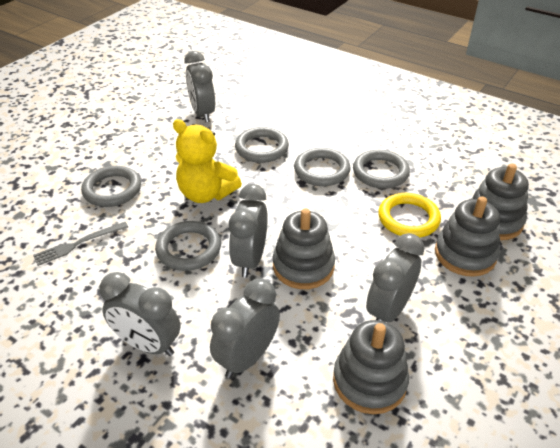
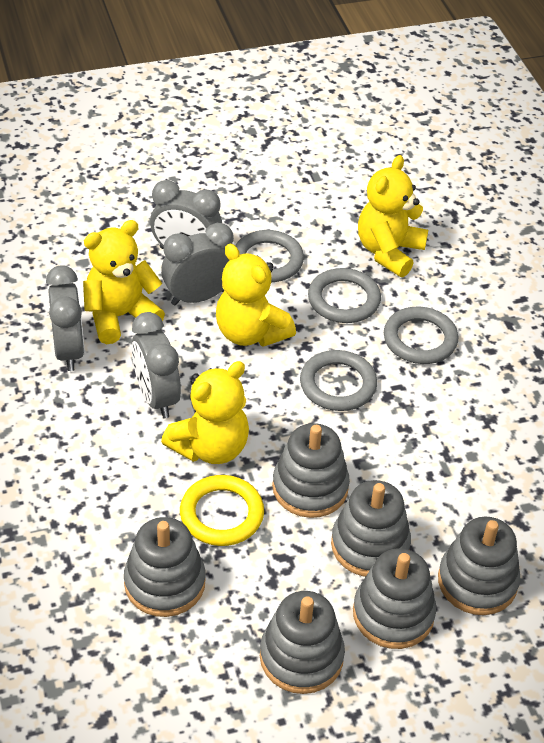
grey clock: 5 -> 4
grey fork: 1 -> 0
grey ring: 5 -> 4
grey stacking toy: 4 -> 6
yellow teddy bear: 1 -> 4

